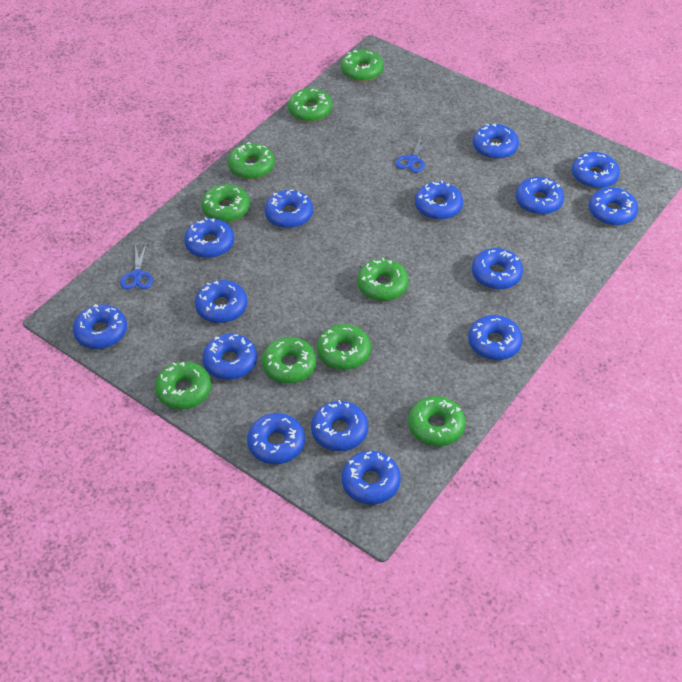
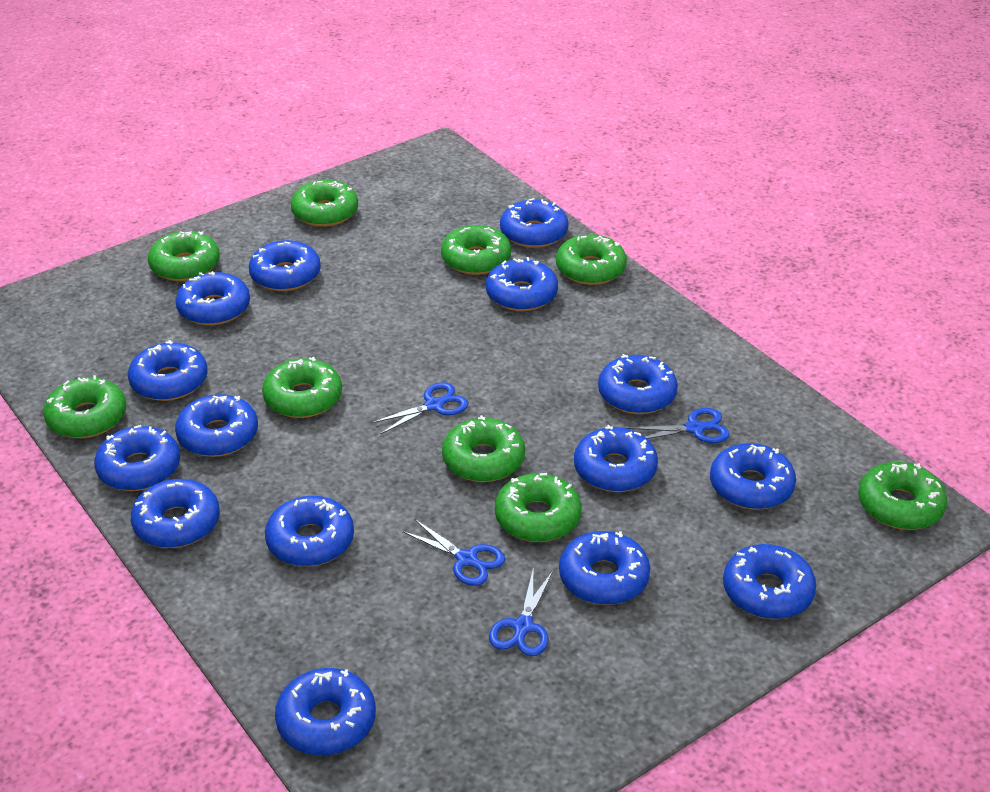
blue scissors: 2 -> 4

